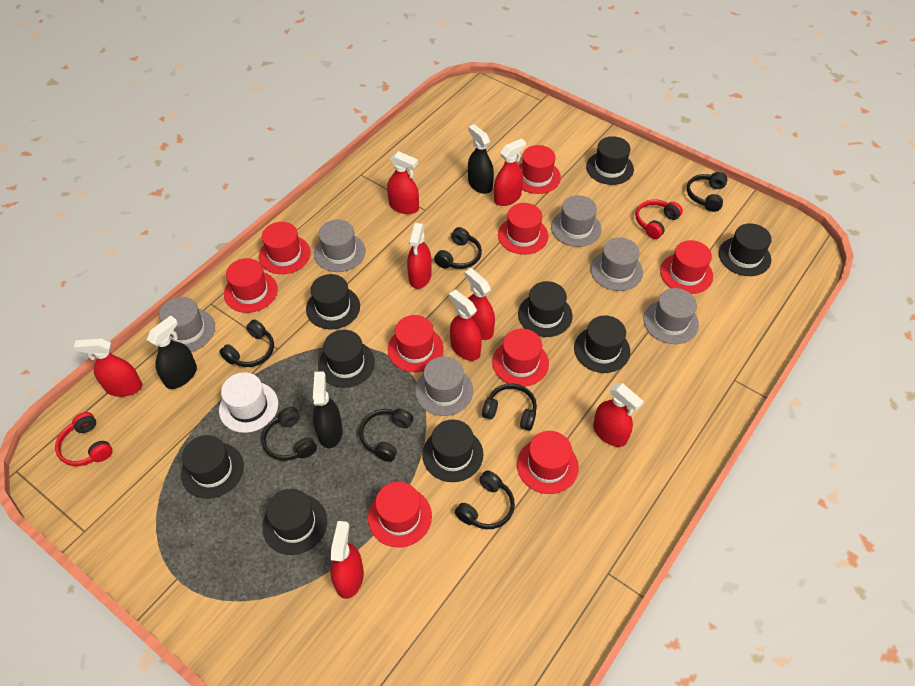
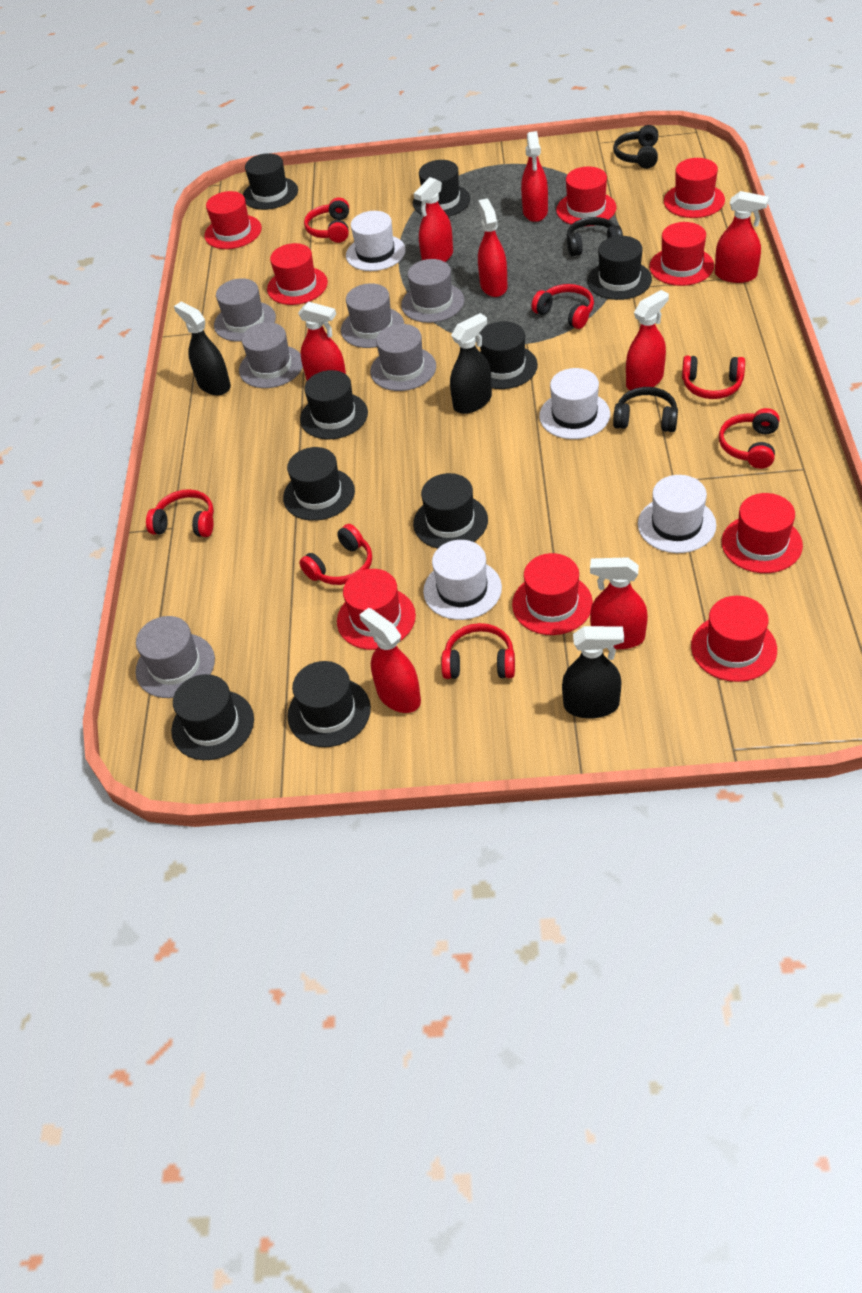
black headphones: 7 -> 3
red headphones: 2 -> 7
white hat: 1 -> 4

